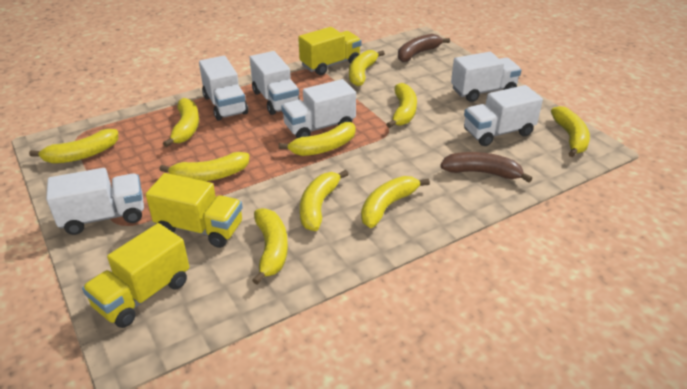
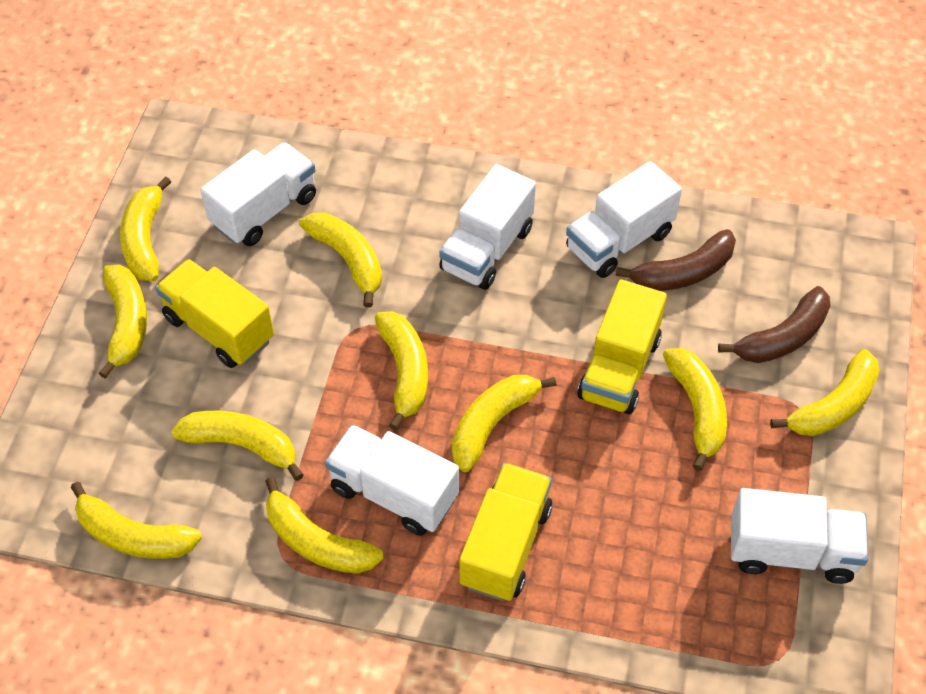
white truck: 6 -> 5

